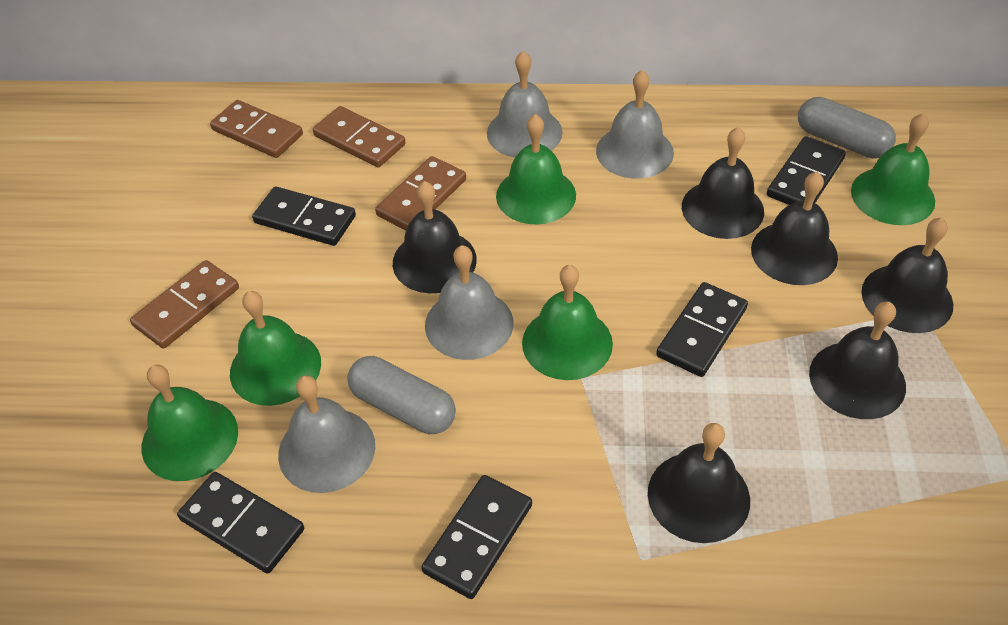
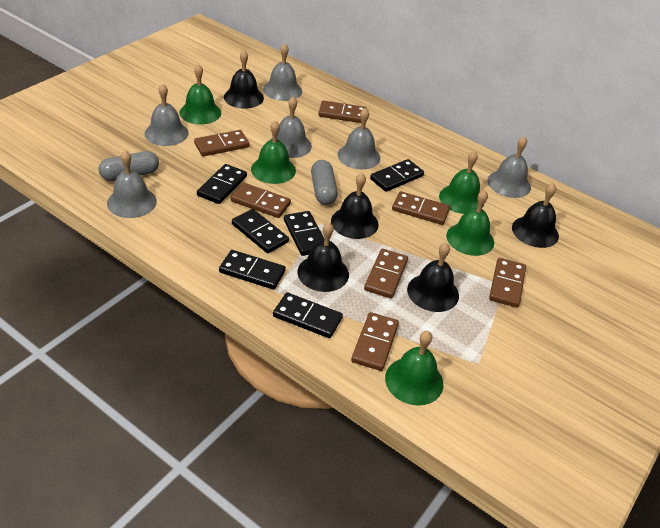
black bell: 6 -> 5
black domino: 5 -> 6
brown domino: 4 -> 7
grey bell: 4 -> 6

